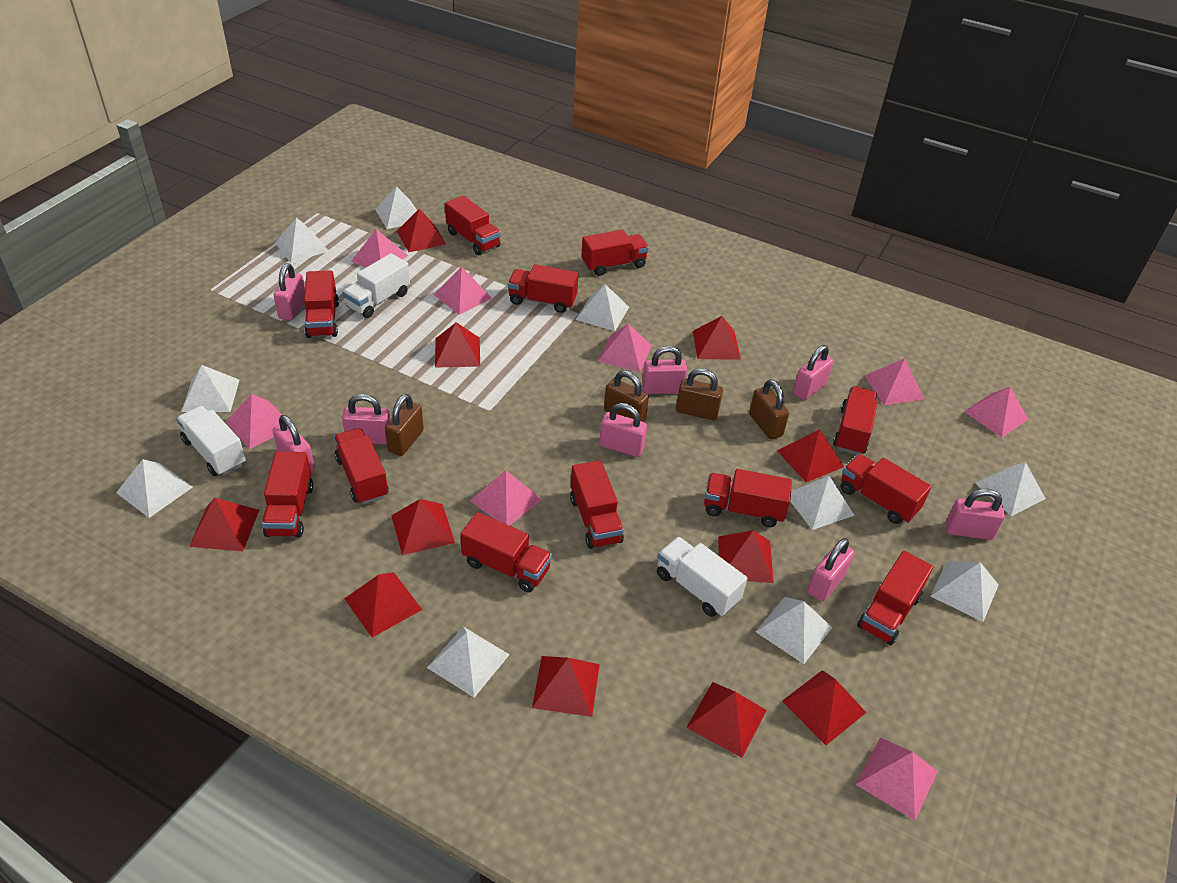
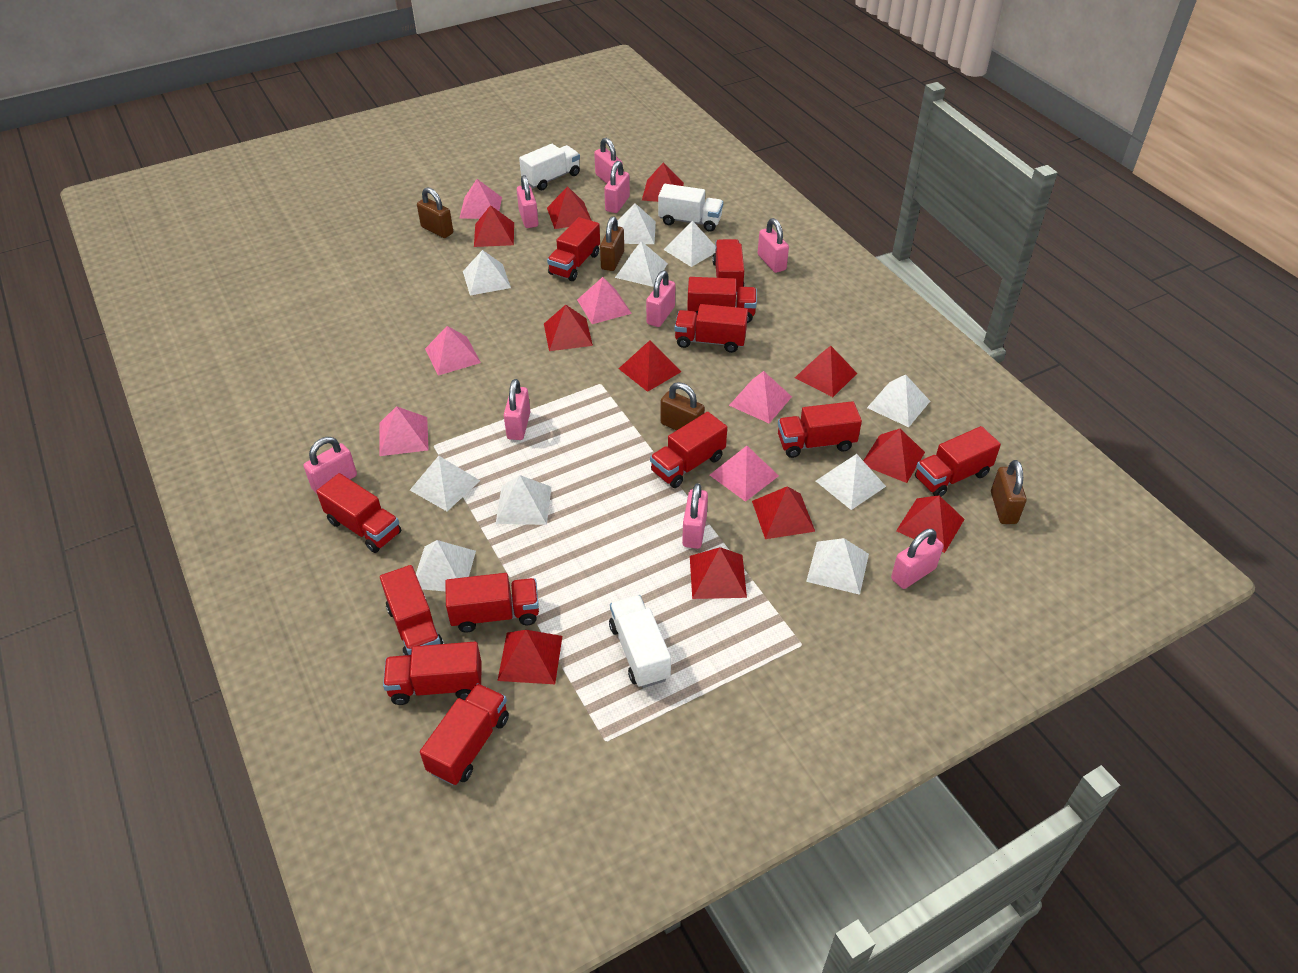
pink padlock: 8 -> 9
pink pyramid: 8 -> 6

